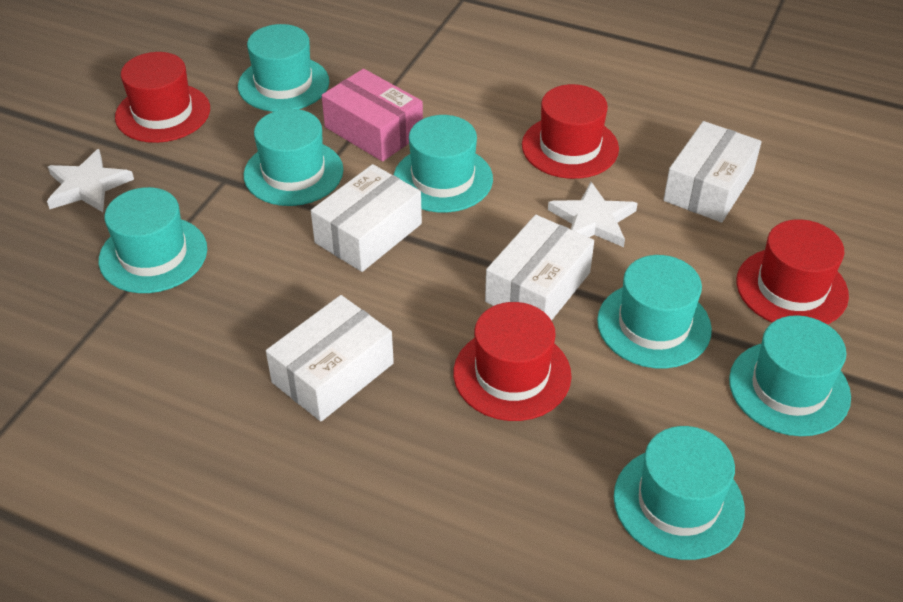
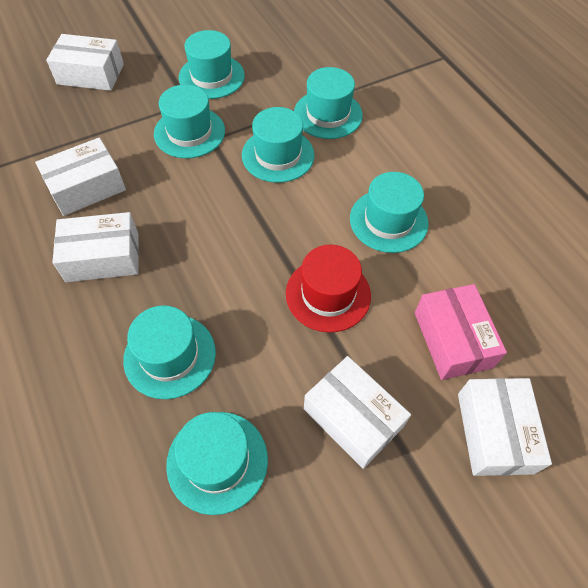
red hat: 4 -> 1
white box: 4 -> 5
white star: 2 -> 0

